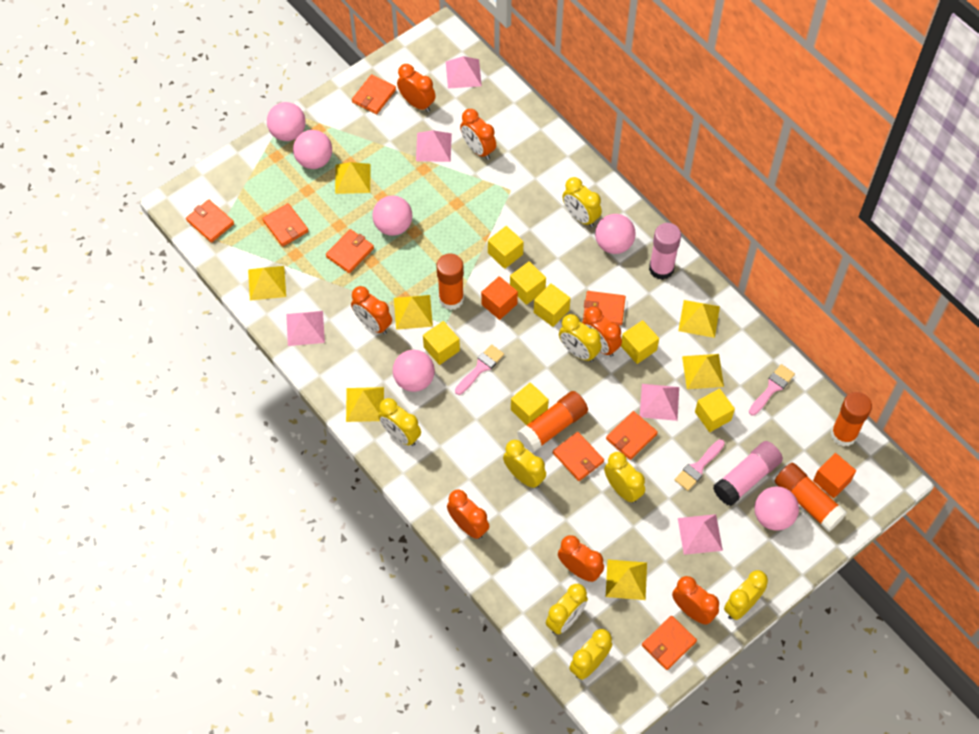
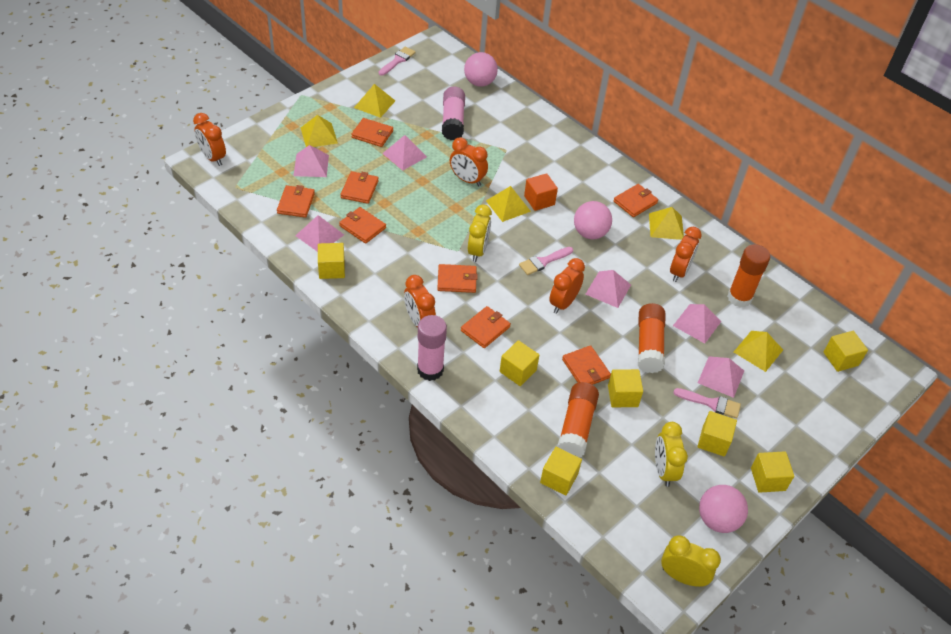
orange clock: 7 -> 5
orange cube: 2 -> 1
orange glue stick: 4 -> 3
pink ball: 6 -> 3
pink pyramid: 5 -> 6
yellow clock: 8 -> 3
yellow pyramid: 7 -> 5

